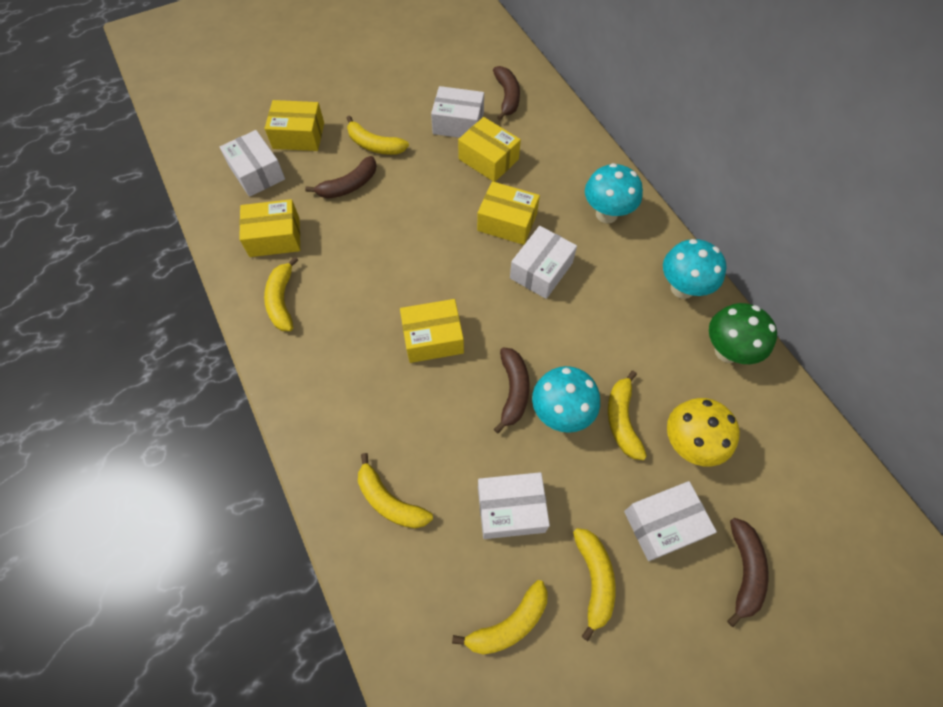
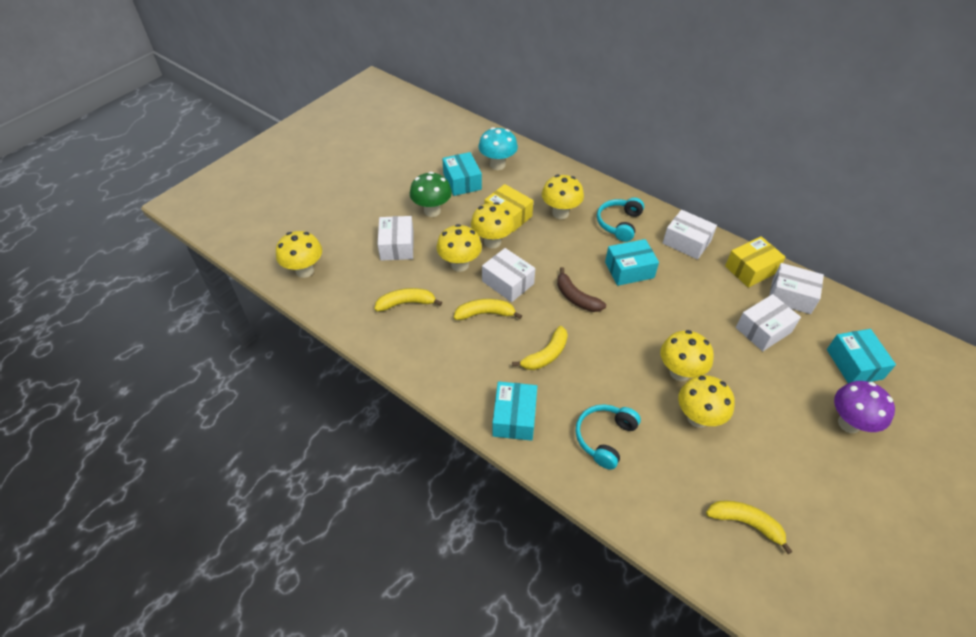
brown banana: 4 -> 1
purple mushroom: 0 -> 1
turquoise box: 0 -> 4
turquoise headphones: 0 -> 2
turquoise mushroom: 3 -> 1
yellow banana: 6 -> 4
yellow box: 5 -> 2
yellow mushroom: 1 -> 6

